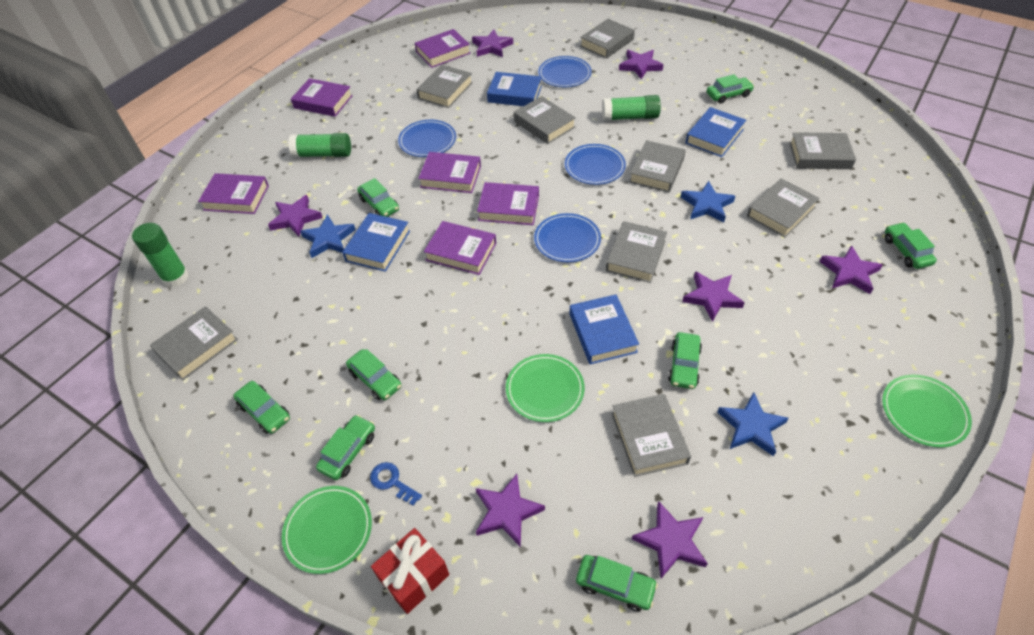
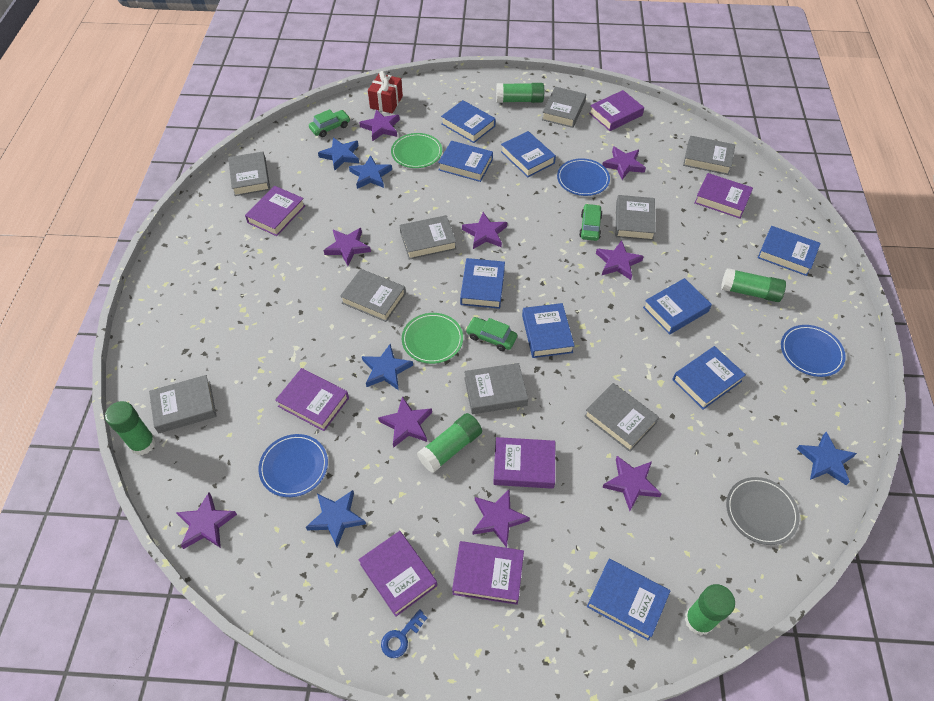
blue book: 4 -> 9
blue plate: 4 -> 3
blue star: 3 -> 5
green car: 8 -> 3
green glue stick: 3 -> 5
green plate: 3 -> 2
grey plate: 0 -> 1
purple book: 6 -> 7
purple star: 7 -> 9

